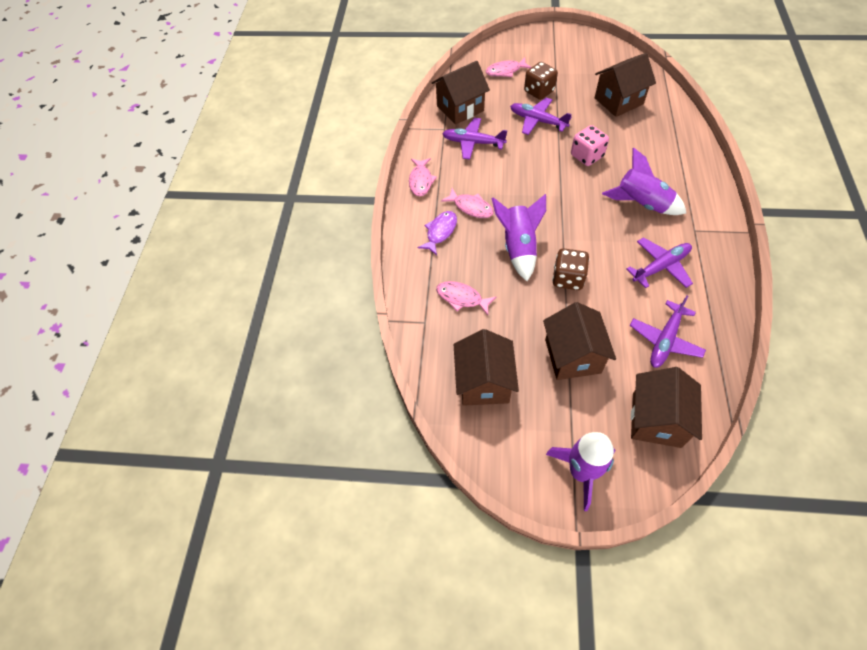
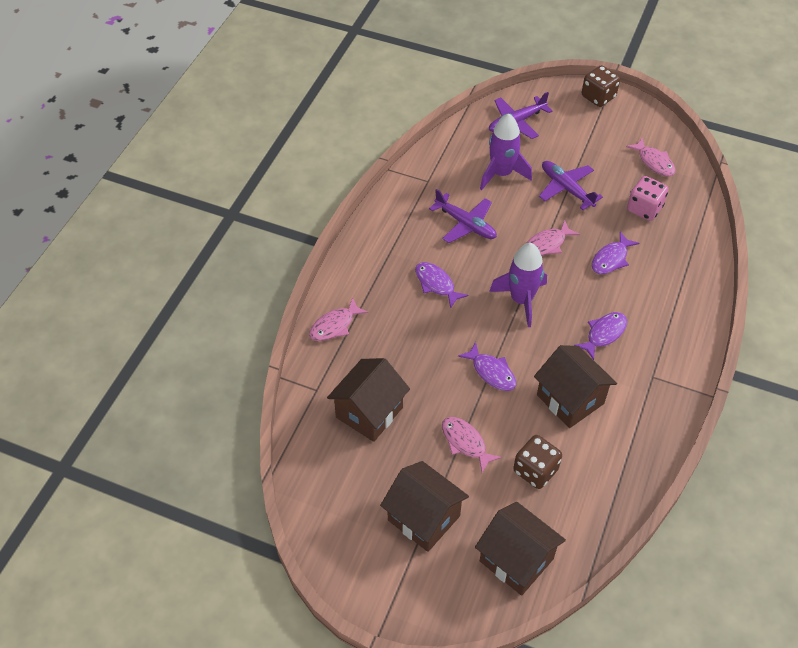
brown house: 5 -> 4
purple fish: 1 -> 4
purple plane: 4 -> 3
purple rocket: 3 -> 2

